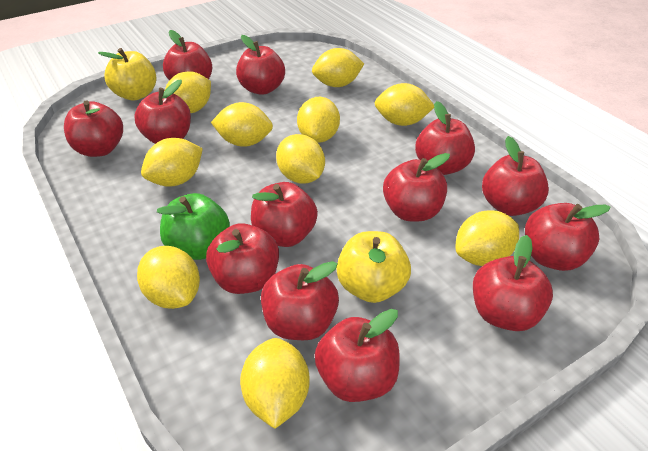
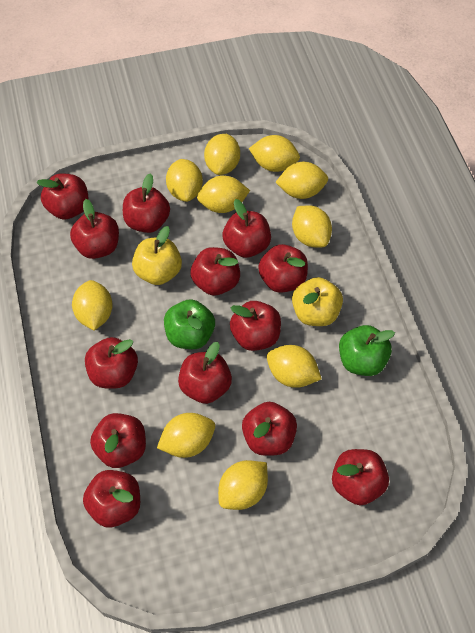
green apple: 1 -> 2

